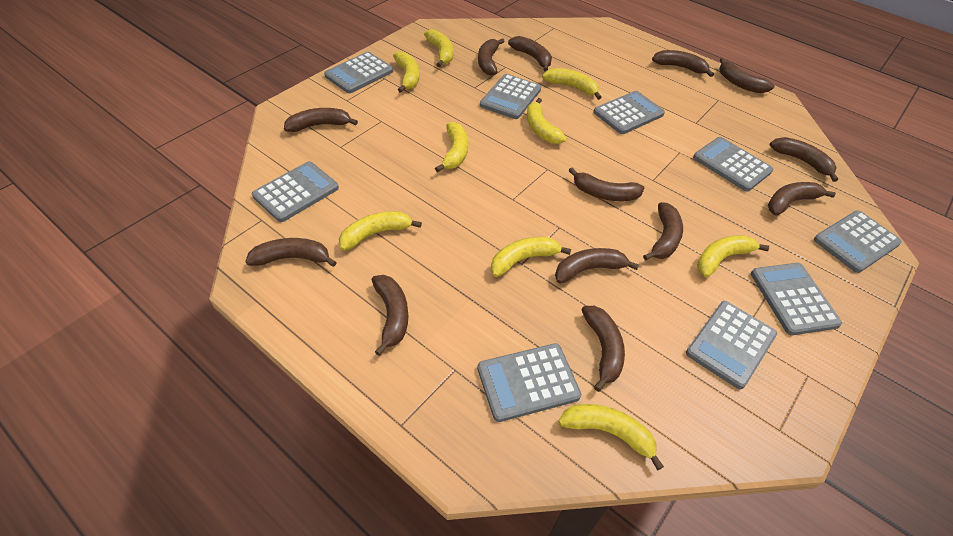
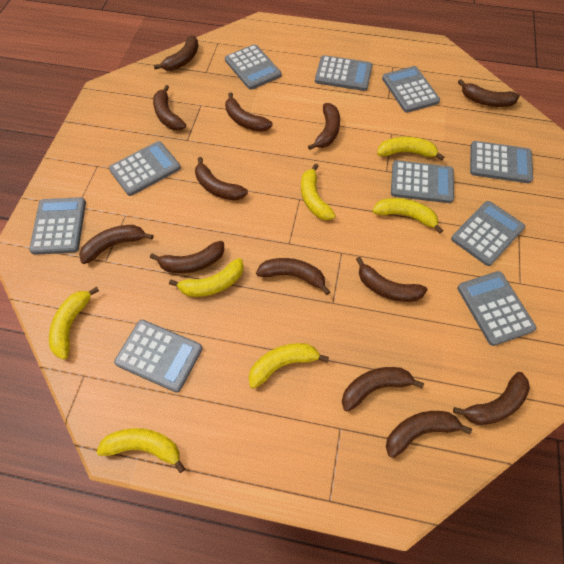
grey calculator: 9 -> 10
yellow banana: 9 -> 7

